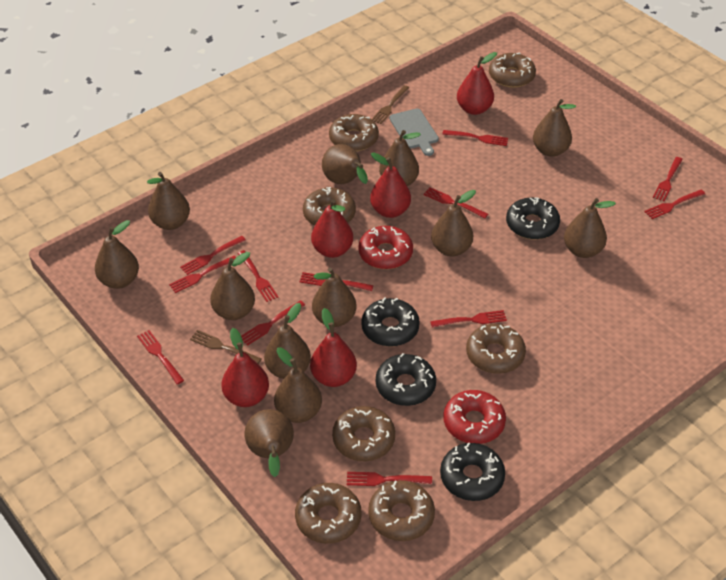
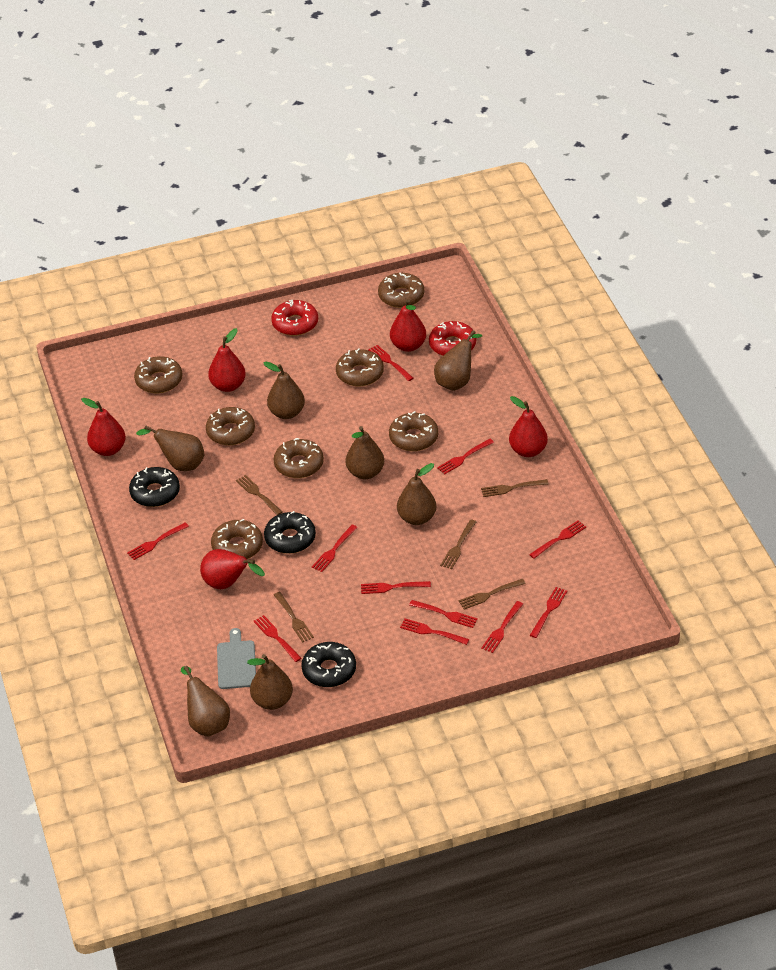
black donut: 4 -> 3
brown fork: 2 -> 5
brown pear: 12 -> 7
red fork: 12 -> 11

